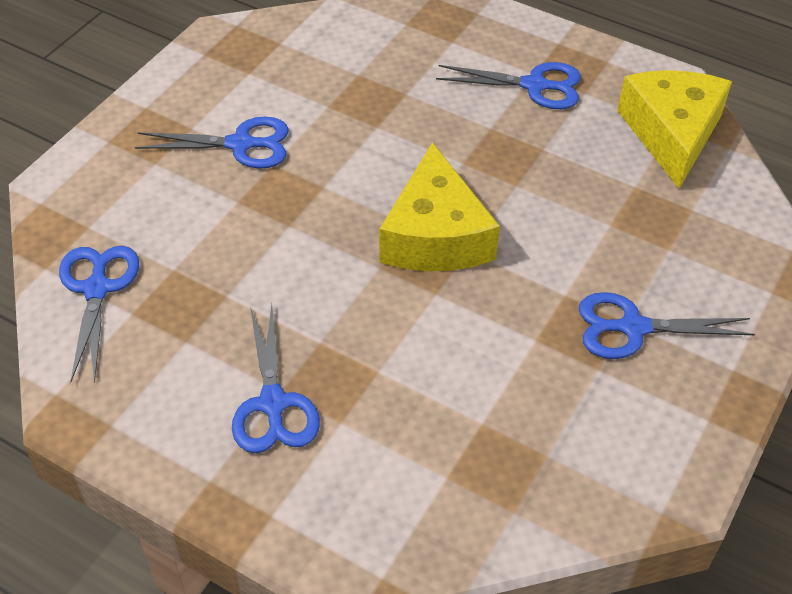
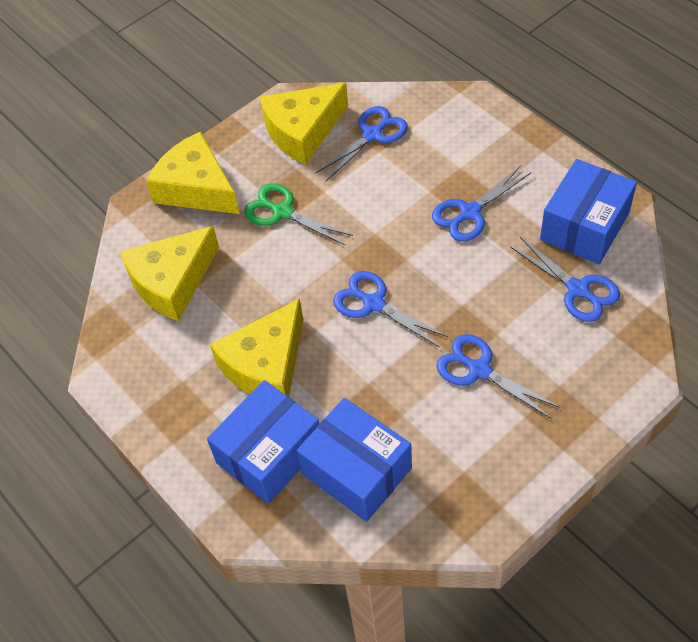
blue box: 0 -> 3
green scissors: 0 -> 1
yellow cheese: 2 -> 4

